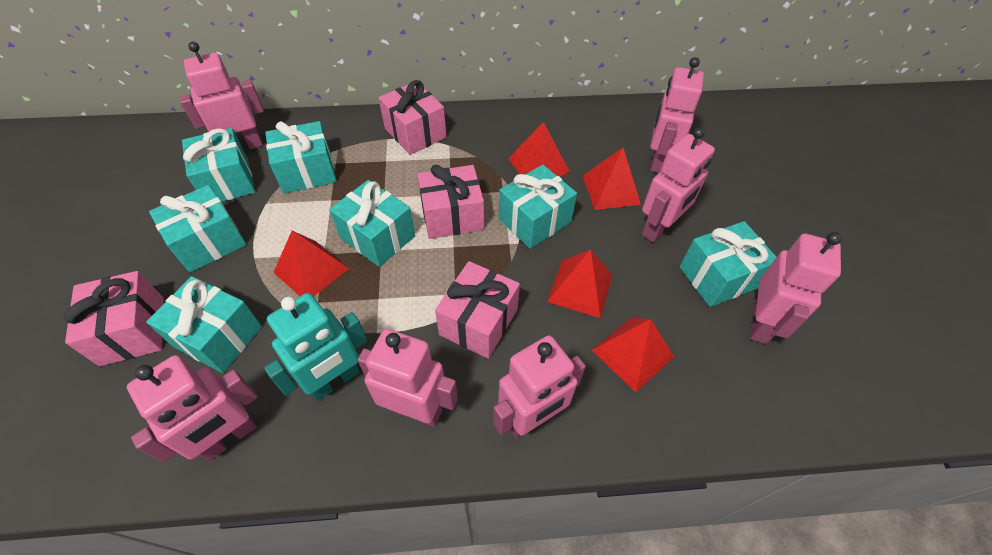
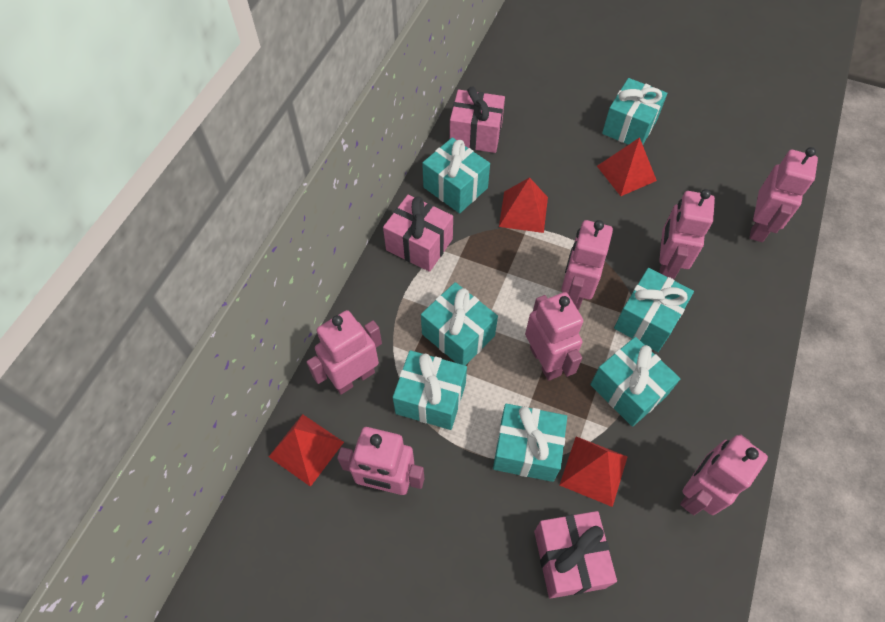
pink gift: 4 -> 3
red pyramid: 5 -> 4
turquoise robot: 1 -> 0

